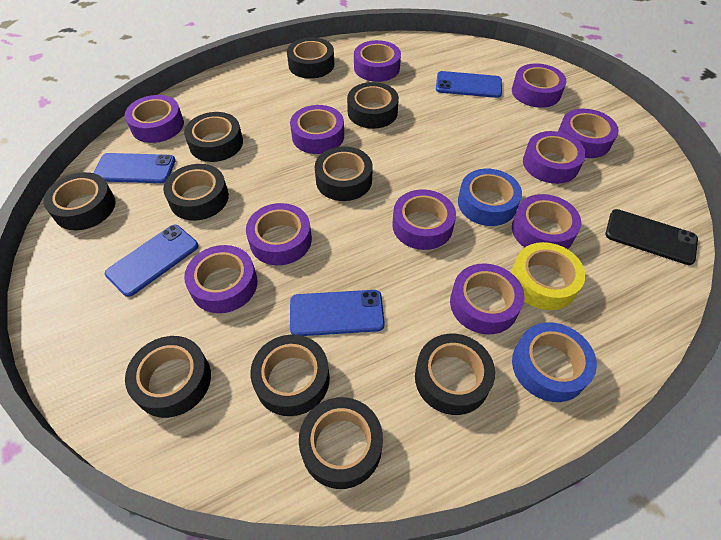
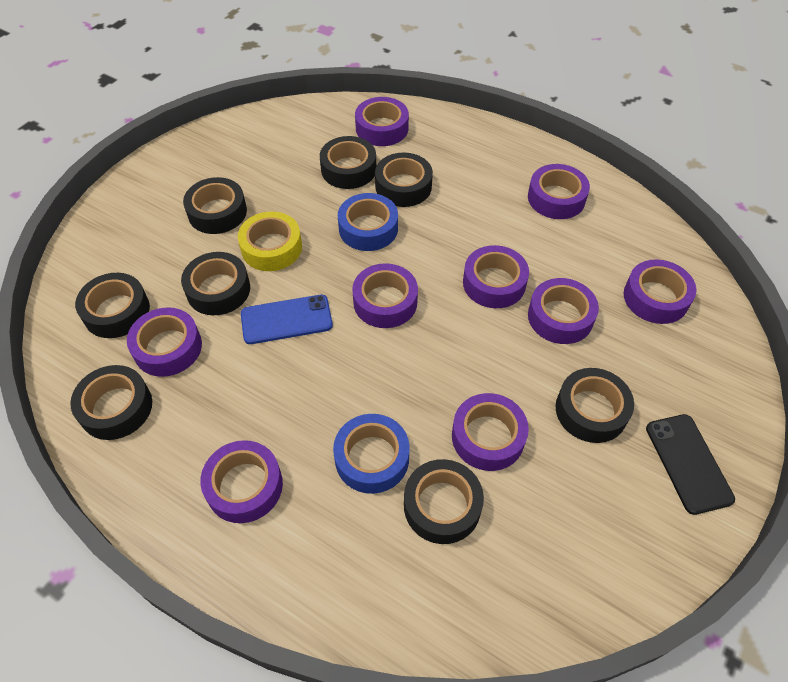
black tape: 10 -> 8
blue phone: 4 -> 1
purple tape: 11 -> 9

